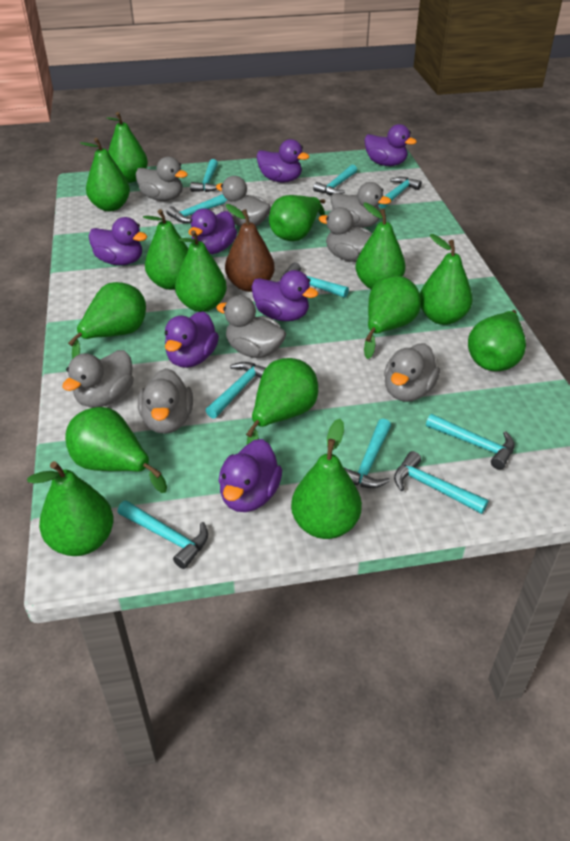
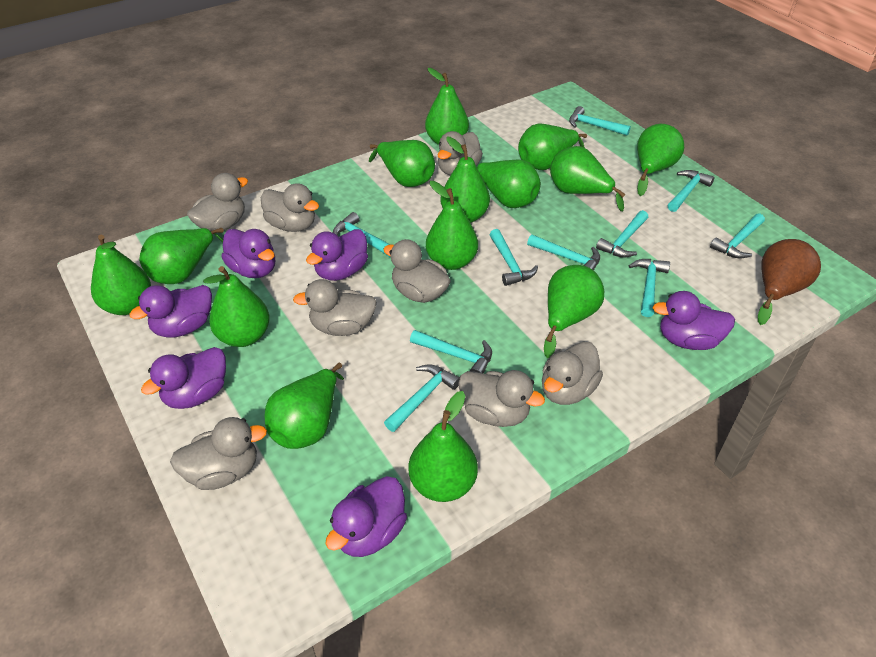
purple duck: 7 -> 6

